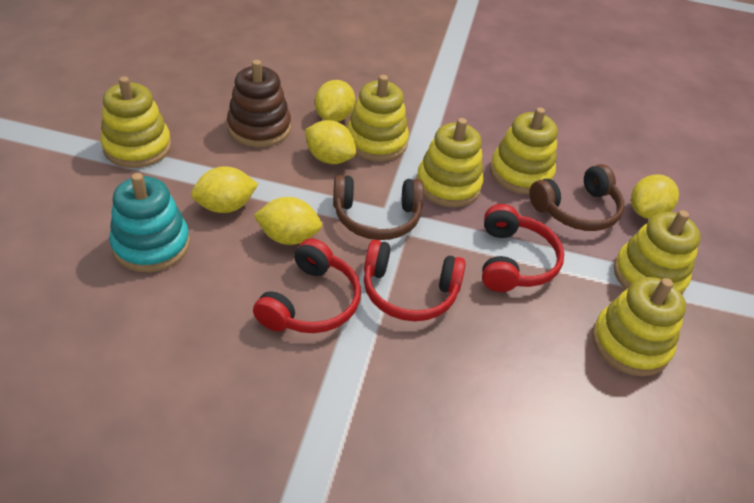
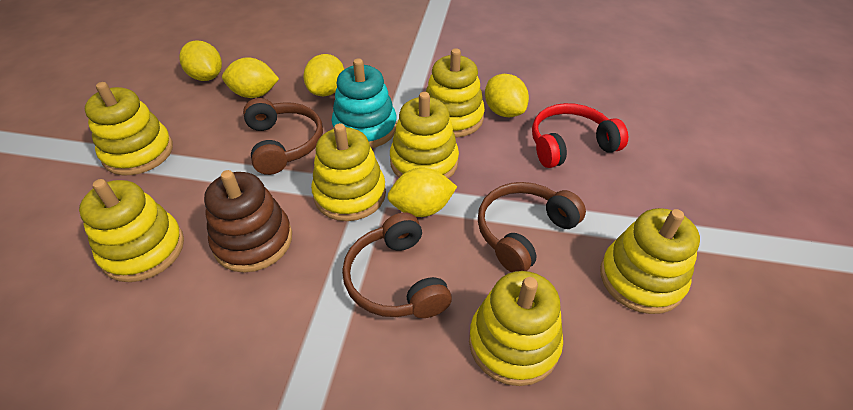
brown headphones: 2 -> 3
red headphones: 3 -> 1
yellow stacking toy: 6 -> 7

